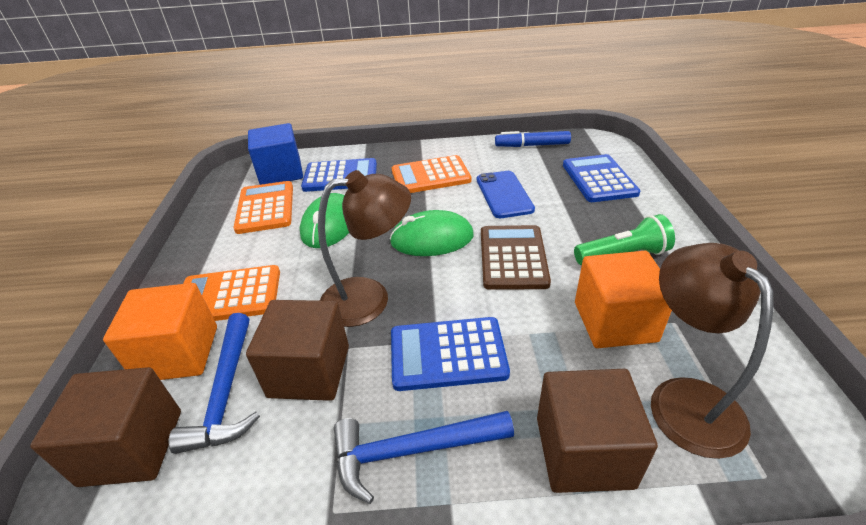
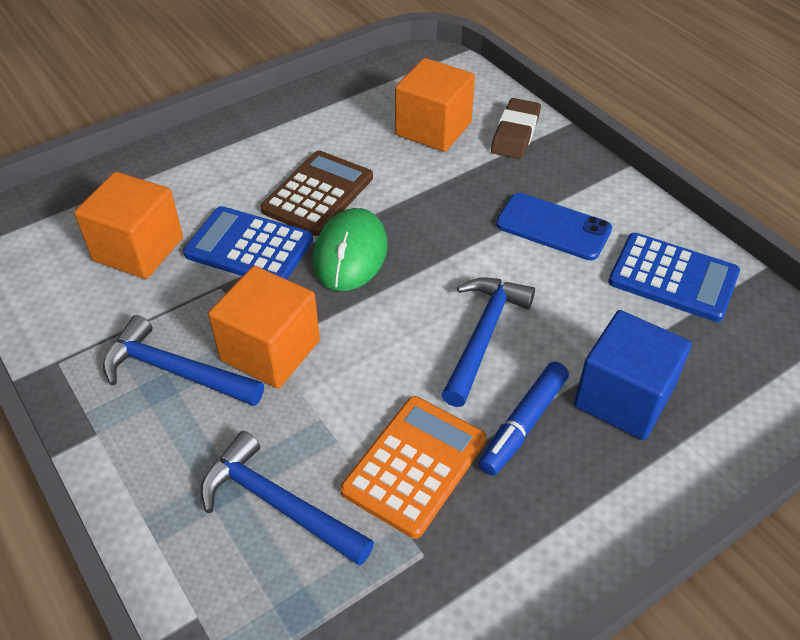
blue calculator: 3 -> 2
blue hammer: 2 -> 3
brown cube: 3 -> 0
brown eraser: 0 -> 1
brown lamp: 2 -> 0
green flashlight: 1 -> 0
green mouse: 2 -> 1
orange calculator: 3 -> 1
orange cube: 2 -> 3

